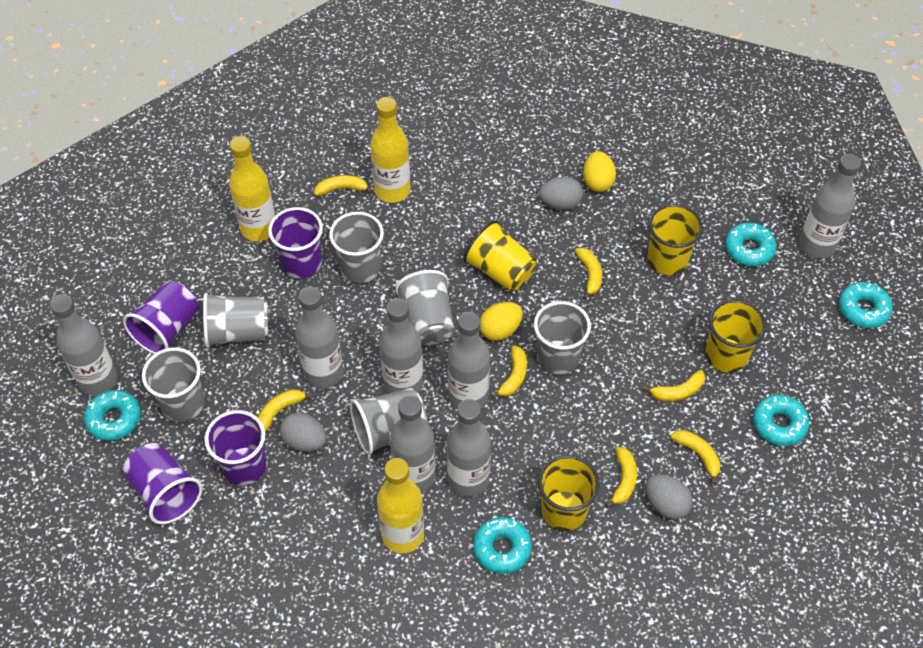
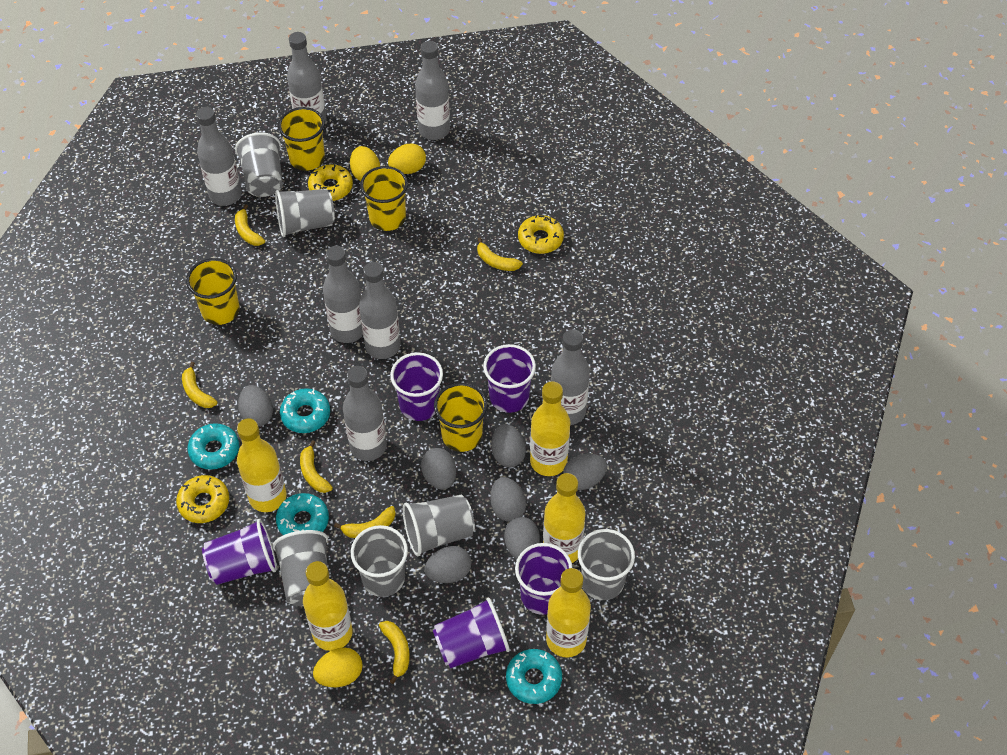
grey egg: 3 -> 7
purple cup: 4 -> 5
turquoise donut: 5 -> 4
yellow banana: 7 -> 6
yellow bottle: 3 -> 5
yellow donut: 0 -> 3
yellow egg: 2 -> 3

